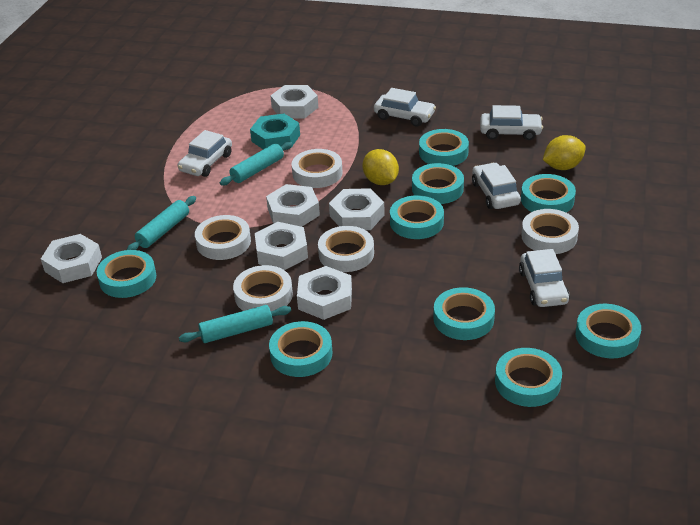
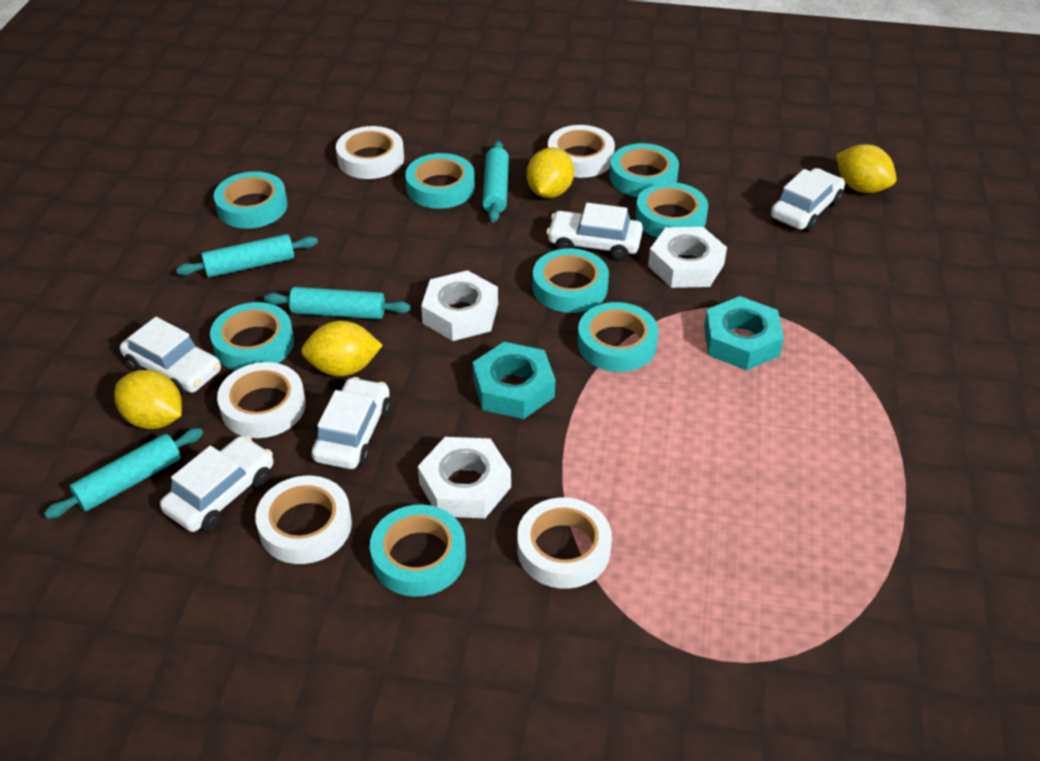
turquoise nut: 1 -> 2
turquoise rolling pin: 3 -> 4
turquoise tape: 9 -> 8
white nut: 6 -> 3
yellow lemon: 2 -> 4

